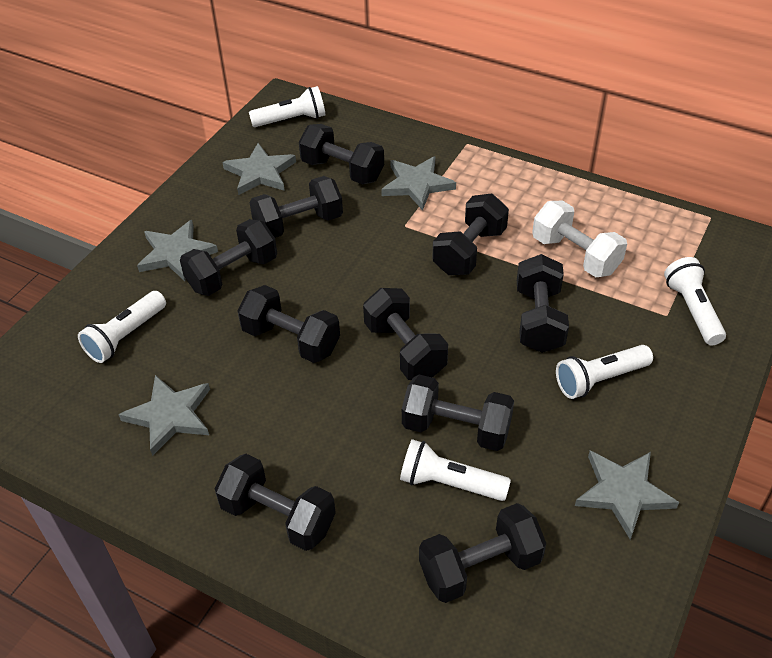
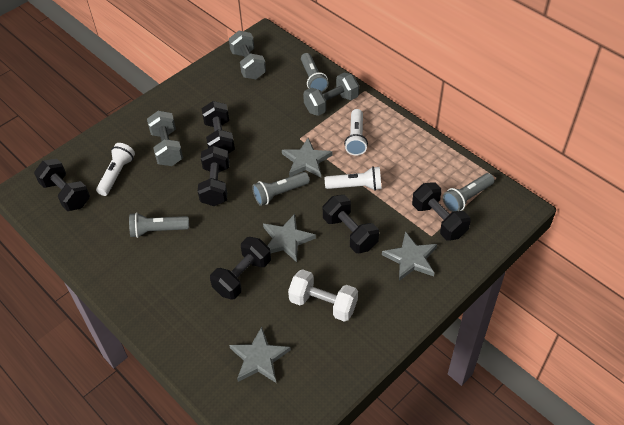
black dumbbell: 10 -> 6
grey dumbbell: 0 -> 3
grey flashlight: 0 -> 4
grey star: 5 -> 4
white flashlight: 5 -> 3

